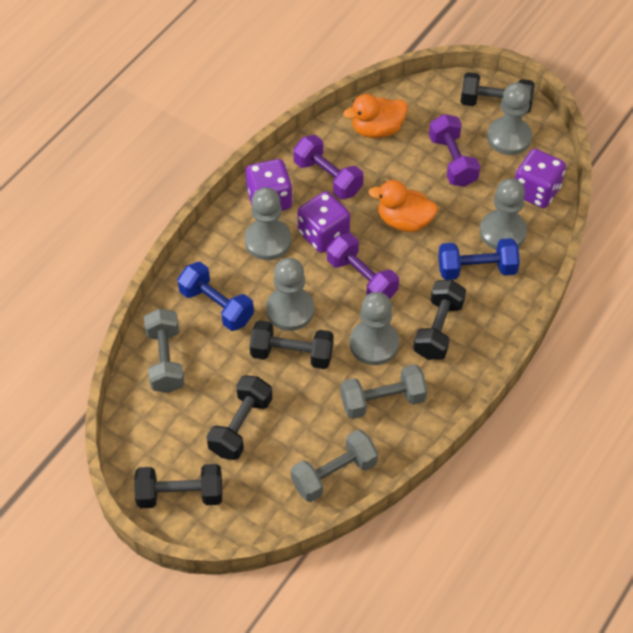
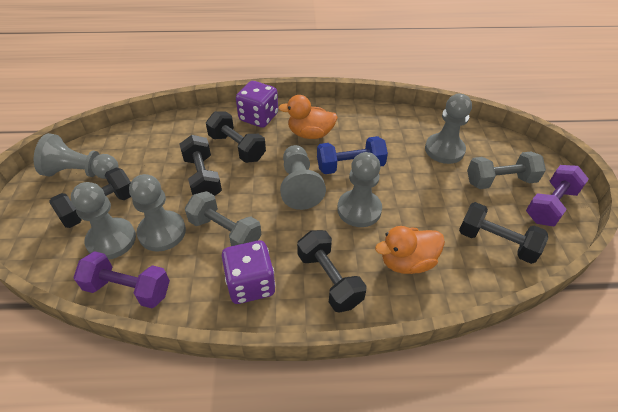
blue dumbbell: 2 -> 1
grey dumbbell: 3 -> 2
grey pawn: 5 -> 6
purple dice: 3 -> 2
purple dumbbell: 3 -> 2

